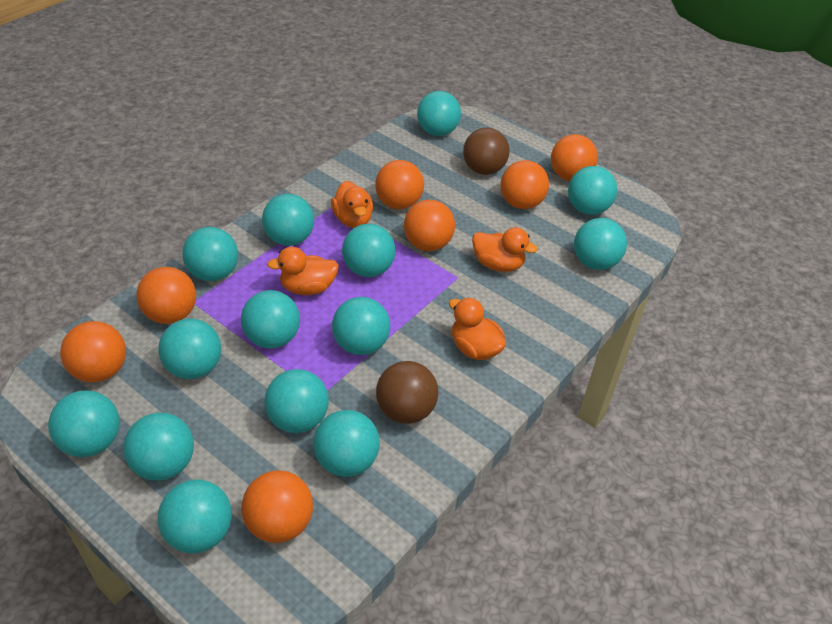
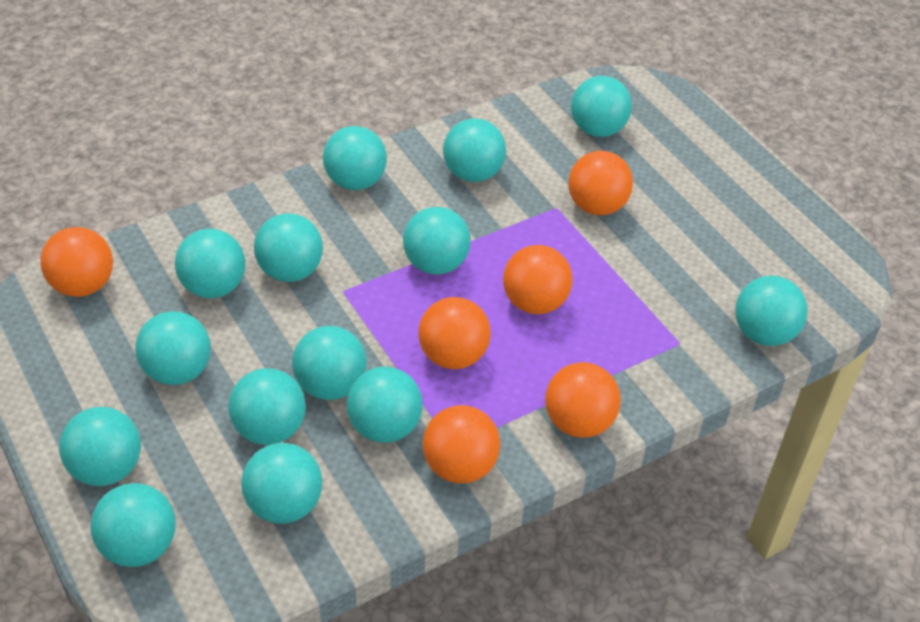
brown ball: 2 -> 0
orange ball: 7 -> 6
orange duck: 4 -> 0

